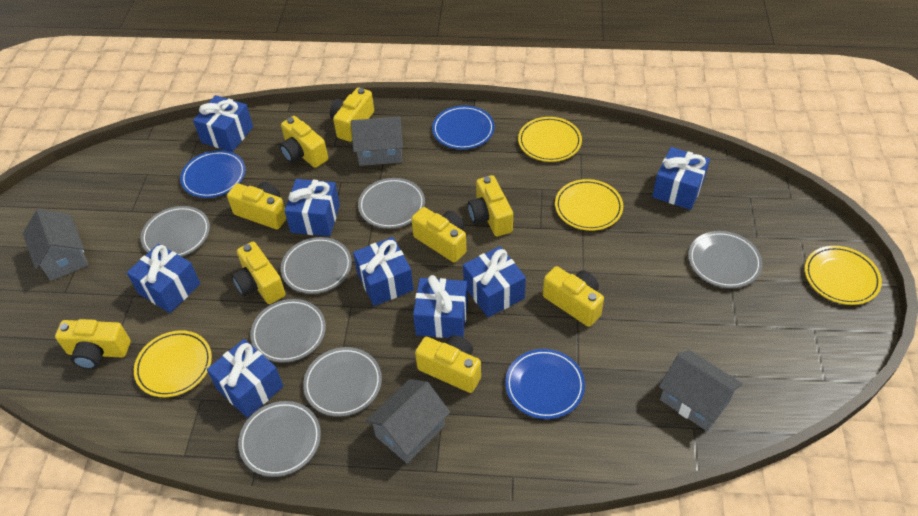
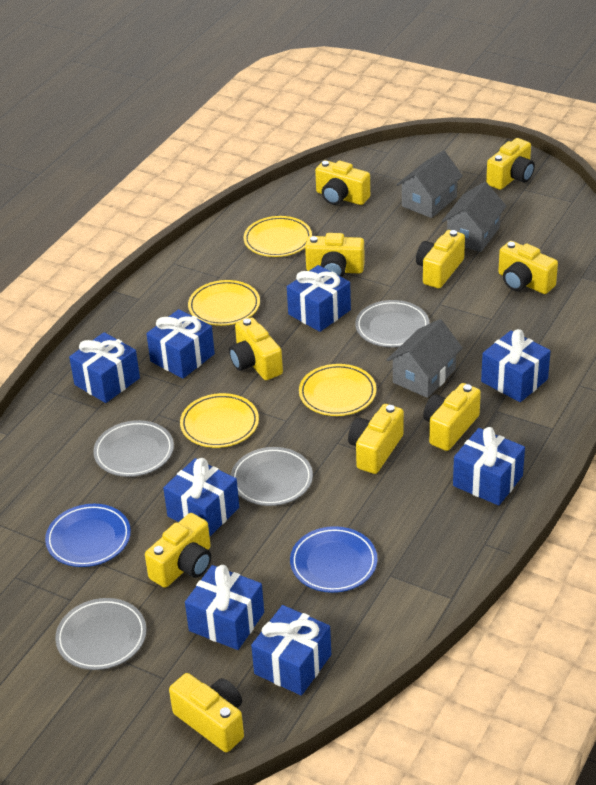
blue plate: 3 -> 2
grey house: 4 -> 3
grey plate: 7 -> 4
yellow camera: 9 -> 10

